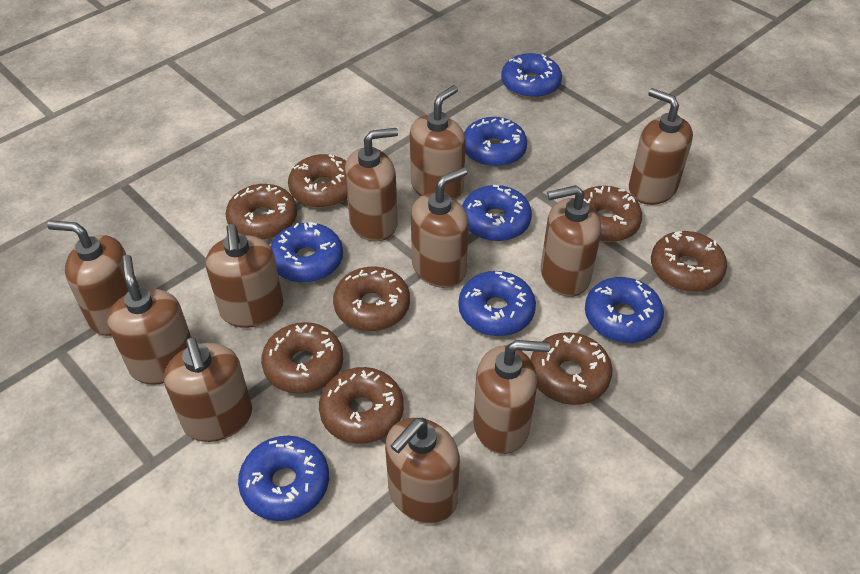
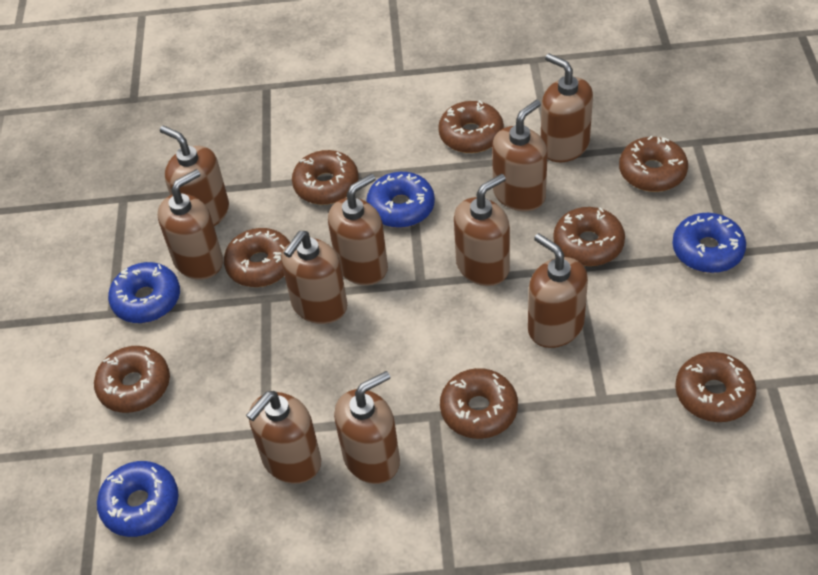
blue donut: 7 -> 4
brown soap dispenser: 11 -> 10

